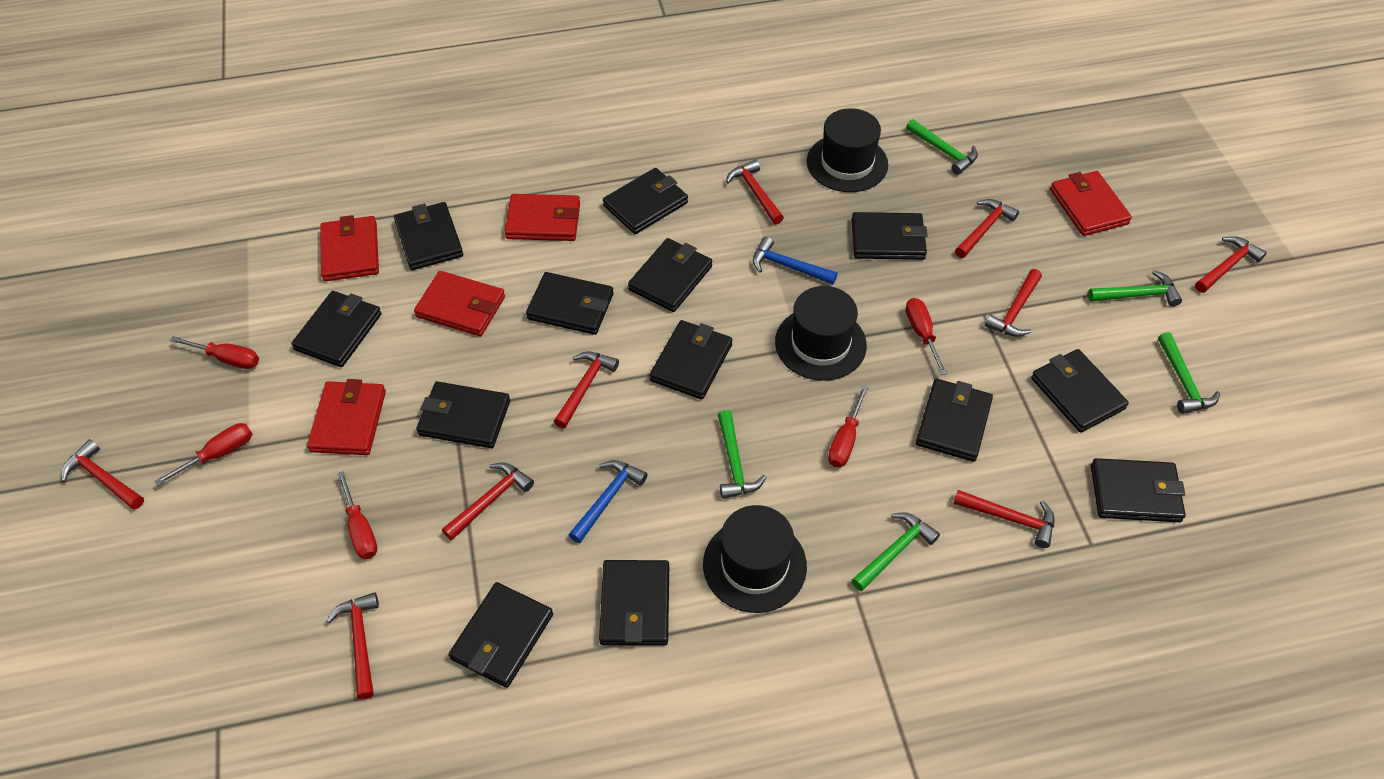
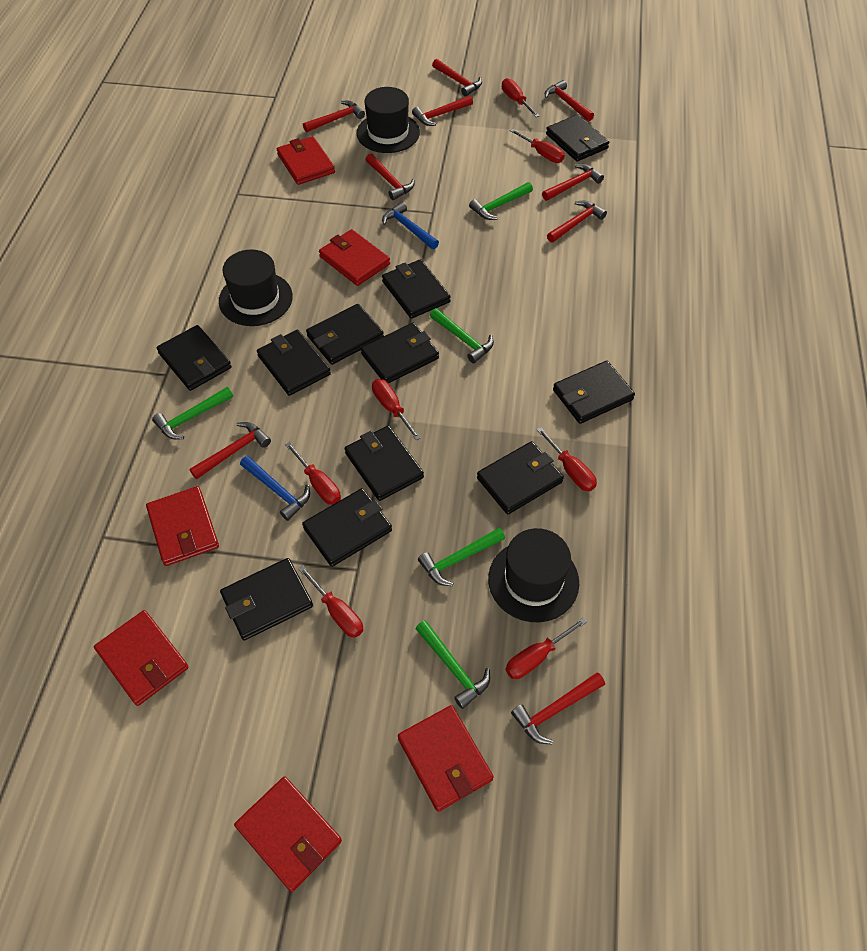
black wallet: 13 -> 11
red screwdriver: 5 -> 7
red wallet: 5 -> 6

